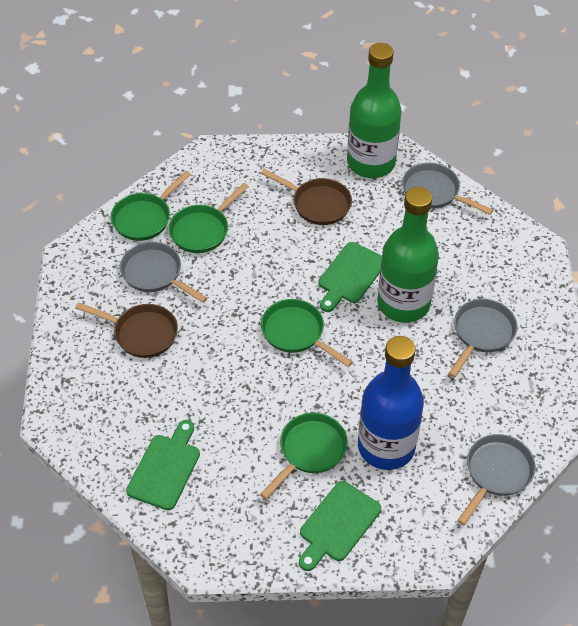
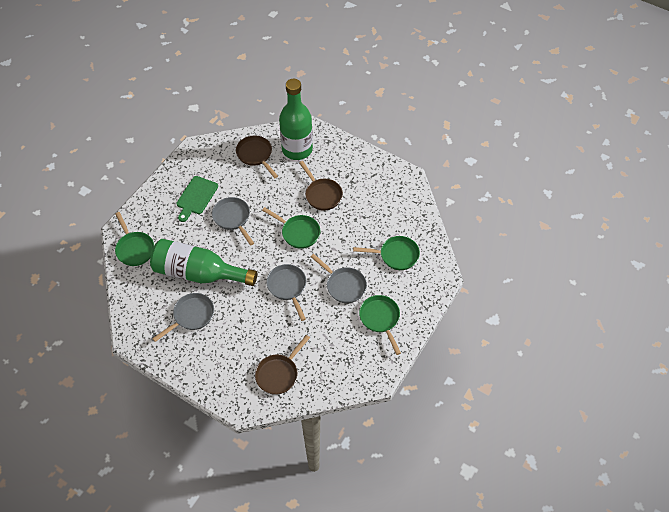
blue bottle: 1 -> 0
brown pan: 2 -> 3
green cutting board: 3 -> 1

